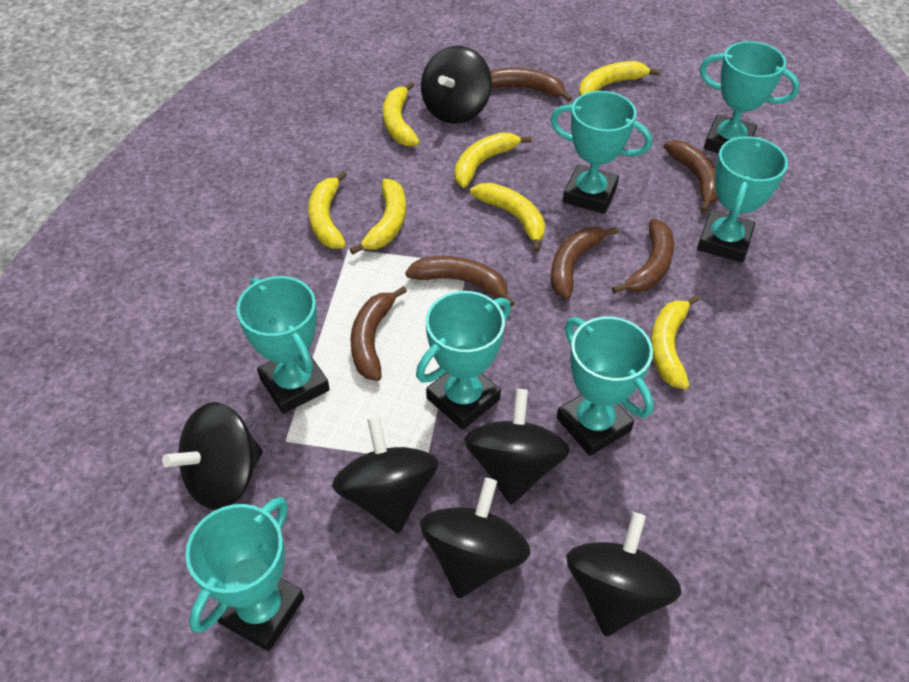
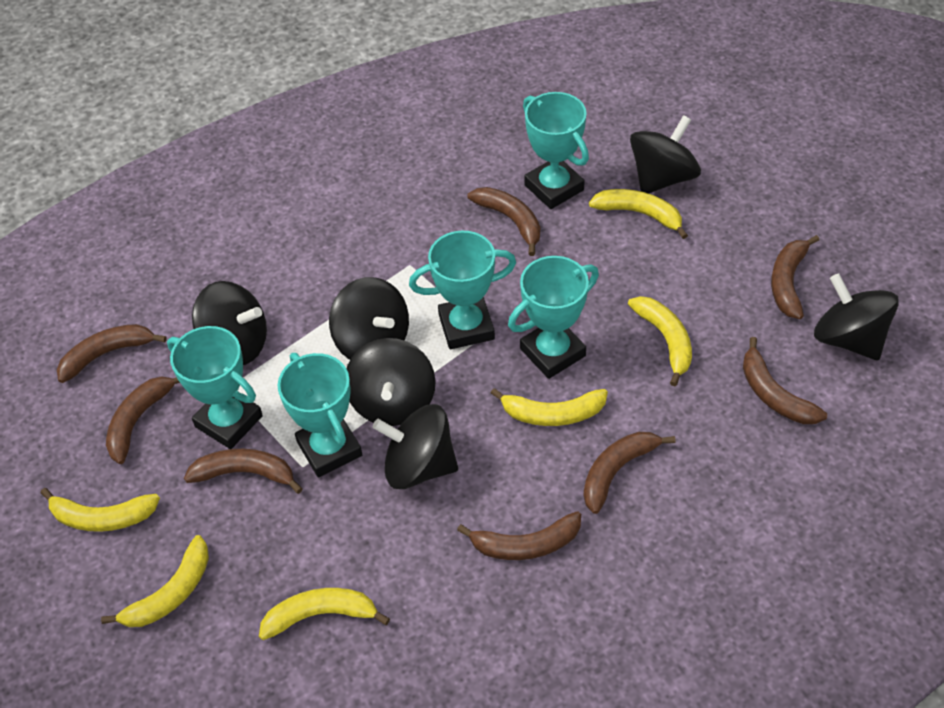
brown banana: 6 -> 8
turquoise trophy: 7 -> 5
yellow banana: 7 -> 6

